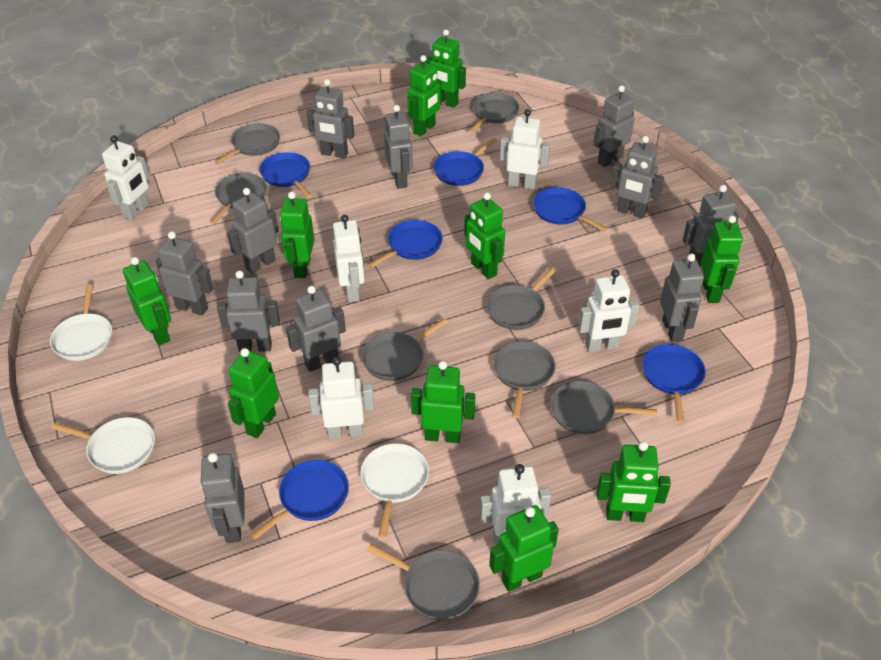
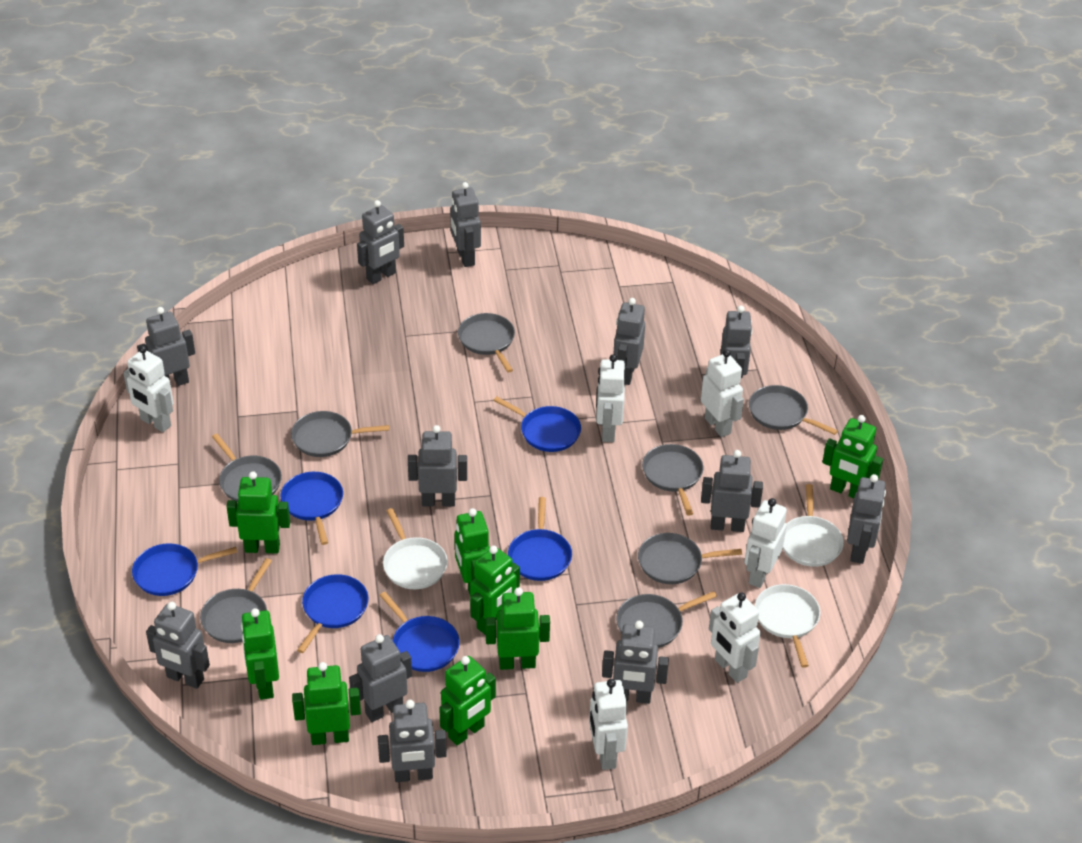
green robot: 10 -> 8
grey robot: 11 -> 12

